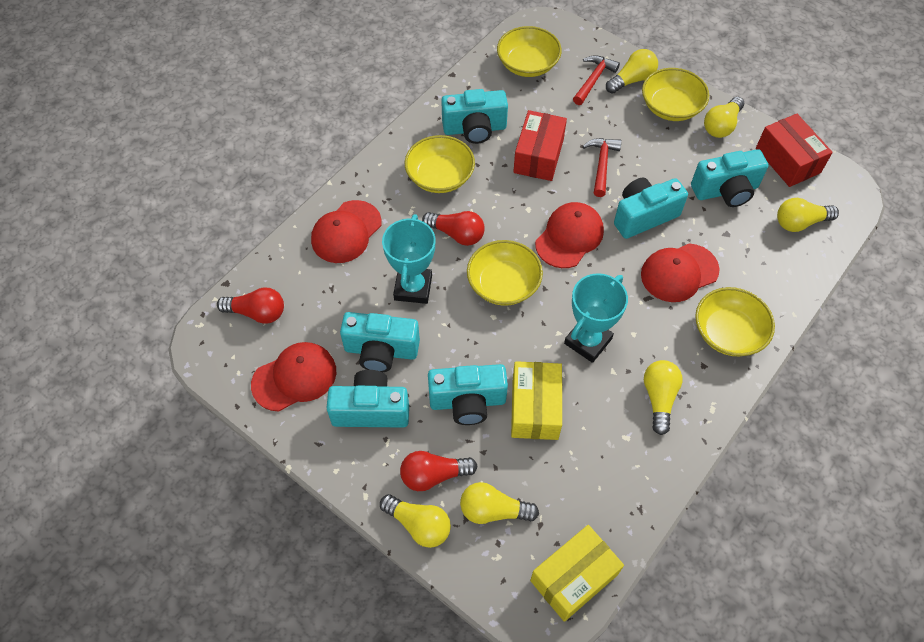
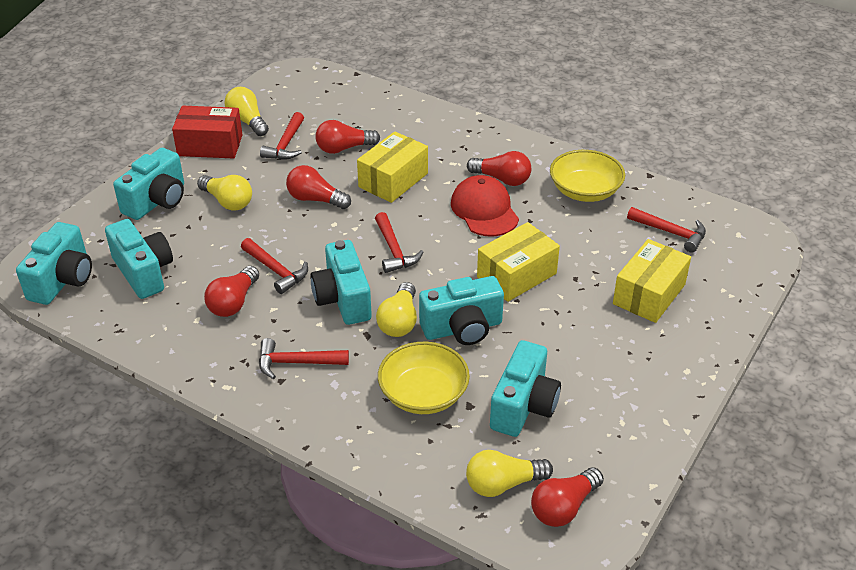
red box: 2 -> 1
red cap: 4 -> 1
red hammer: 2 -> 5
red light bulb: 3 -> 5
turquoise trophy: 2 -> 0
yellow bowl: 5 -> 2
yellow box: 2 -> 3
yellow light bulb: 6 -> 4

